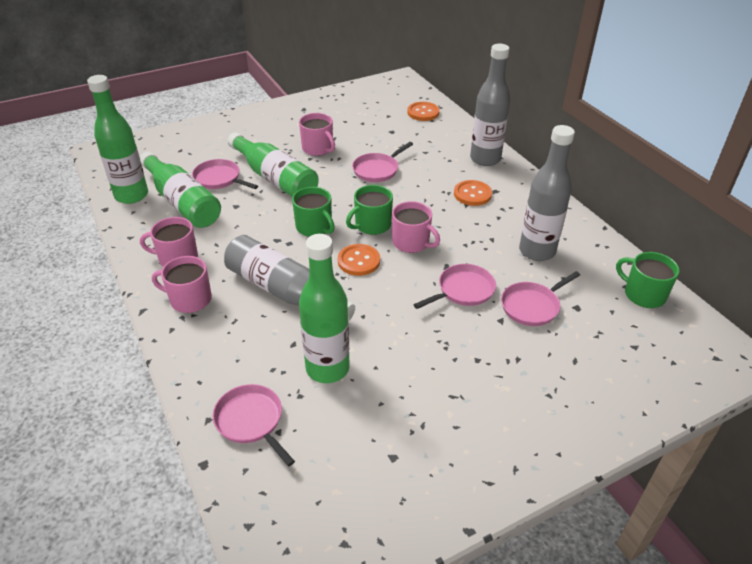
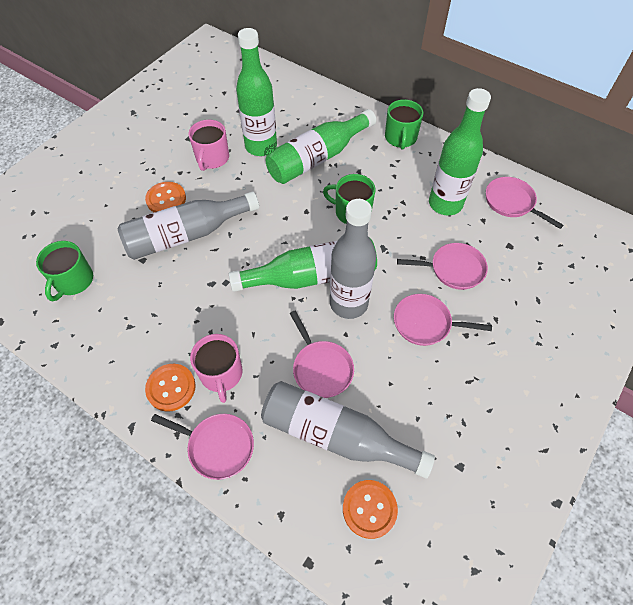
pink mug: 4 -> 2

